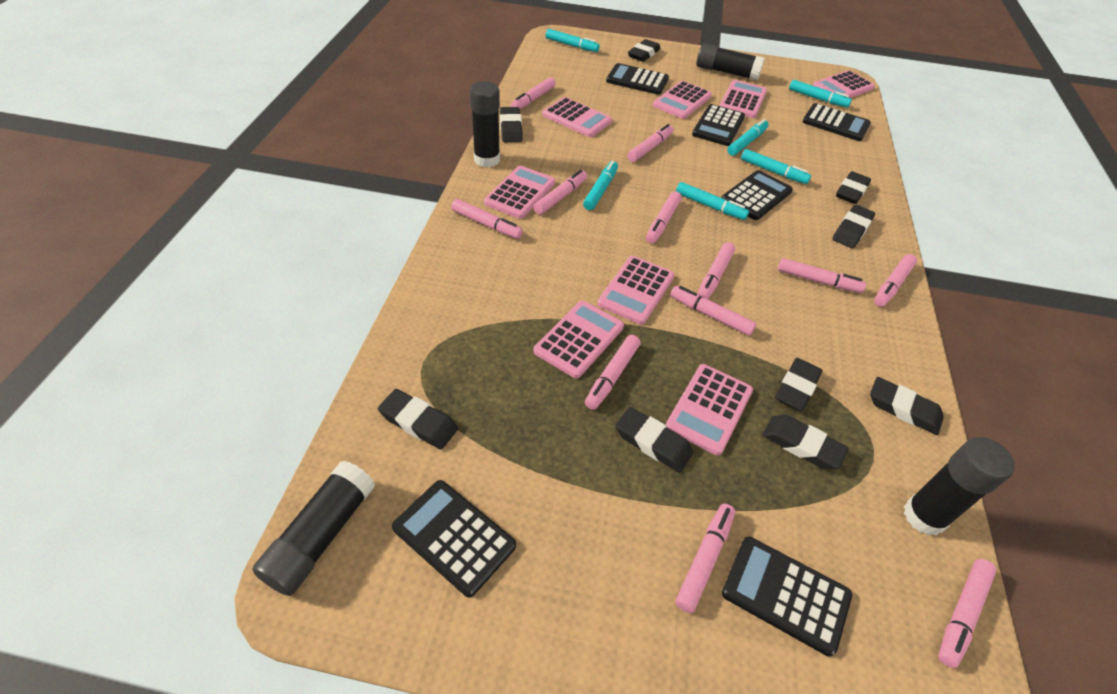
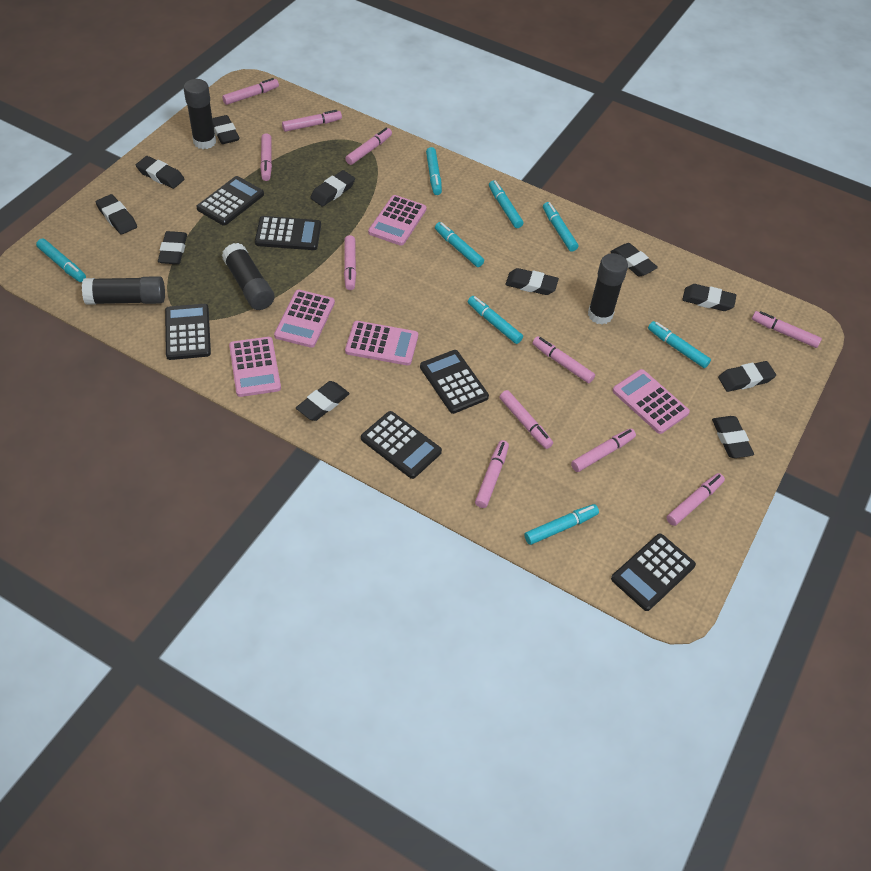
black eraser: 9 -> 11
pink calculator: 8 -> 5
pink marker: 12 -> 11
turquoise marker: 6 -> 8

